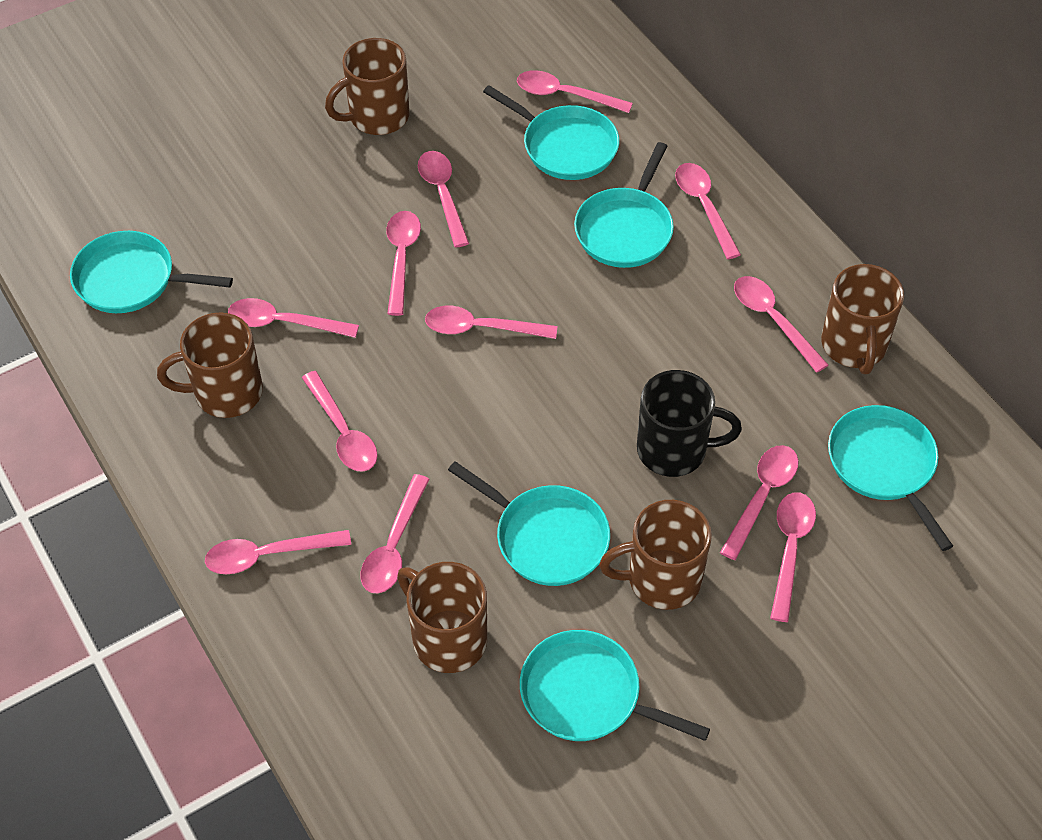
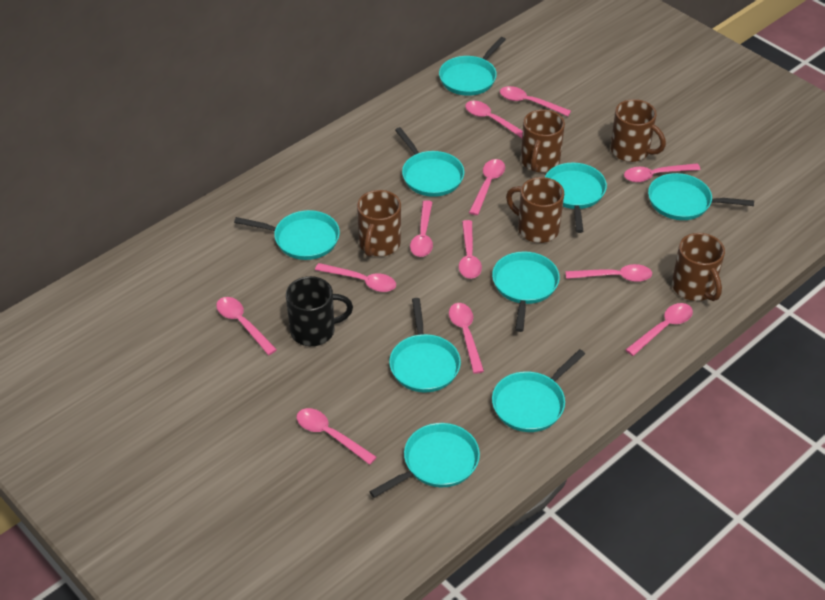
turquoise pan: 6 -> 9

